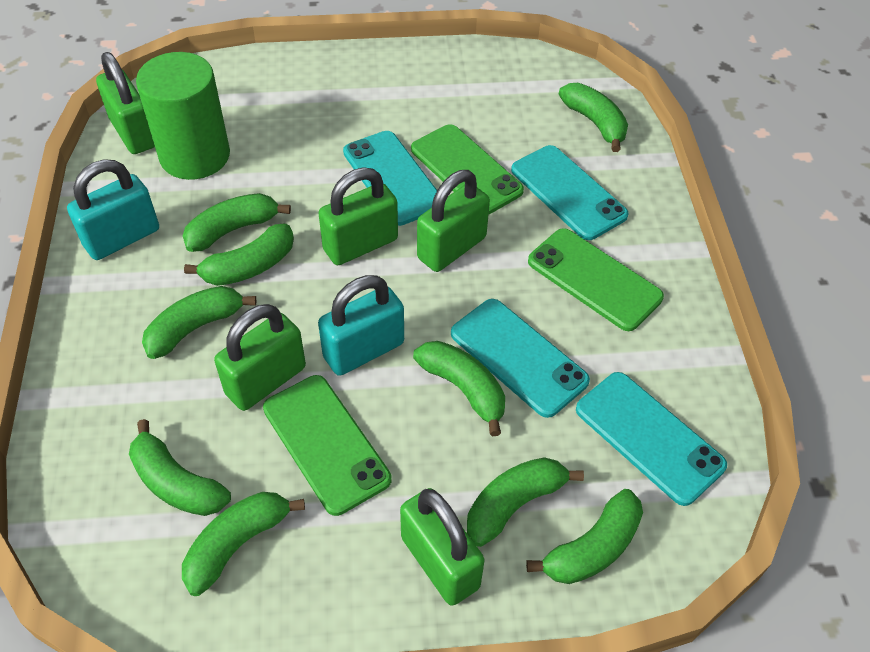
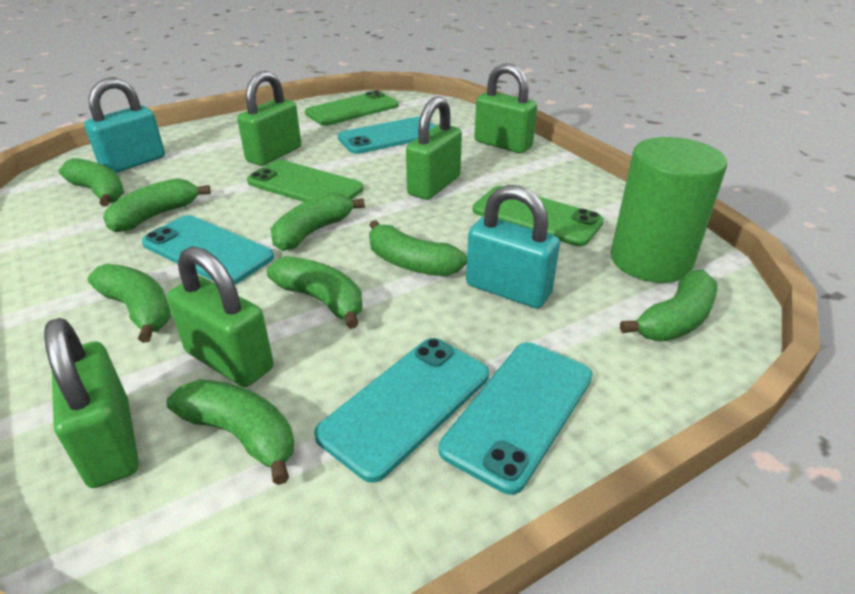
green banana: 9 -> 8

